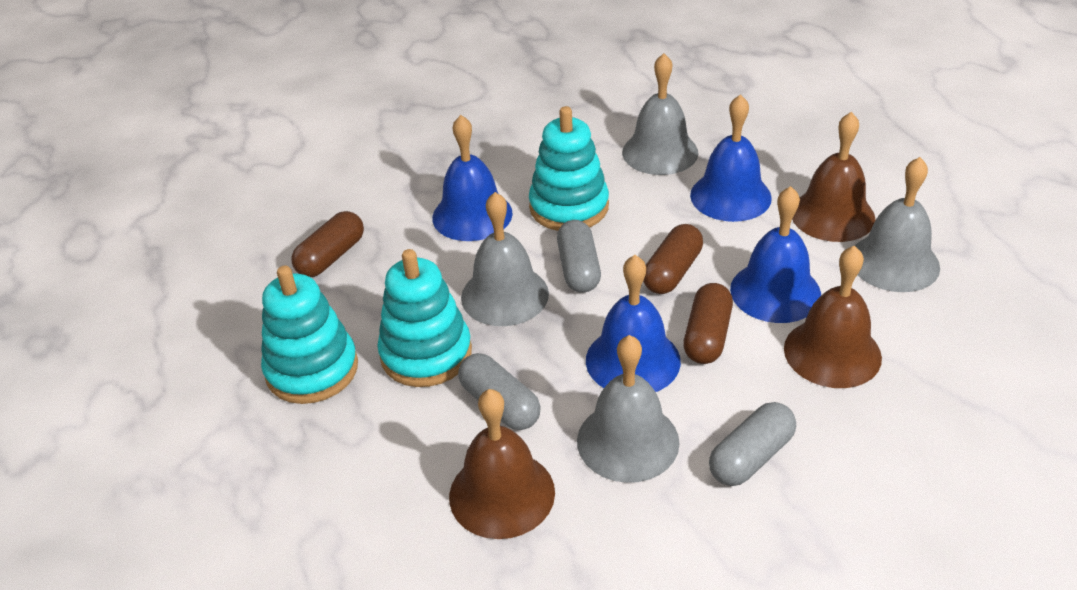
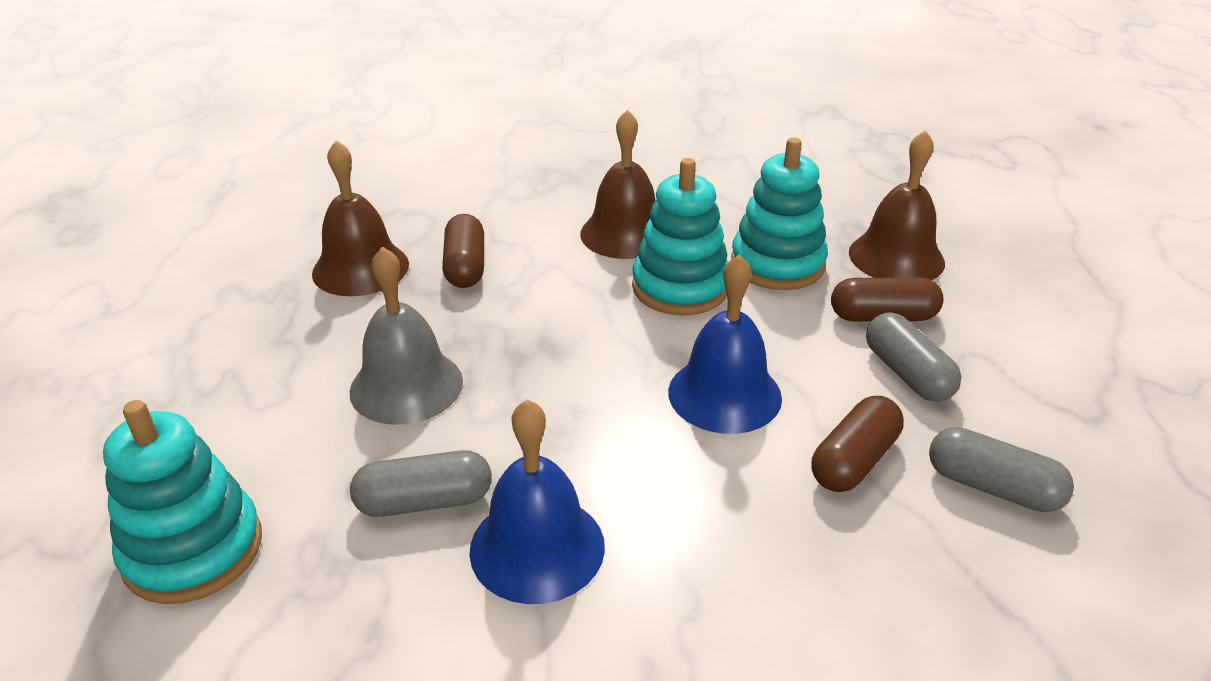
blue bell: 4 -> 2
grey bell: 4 -> 1

